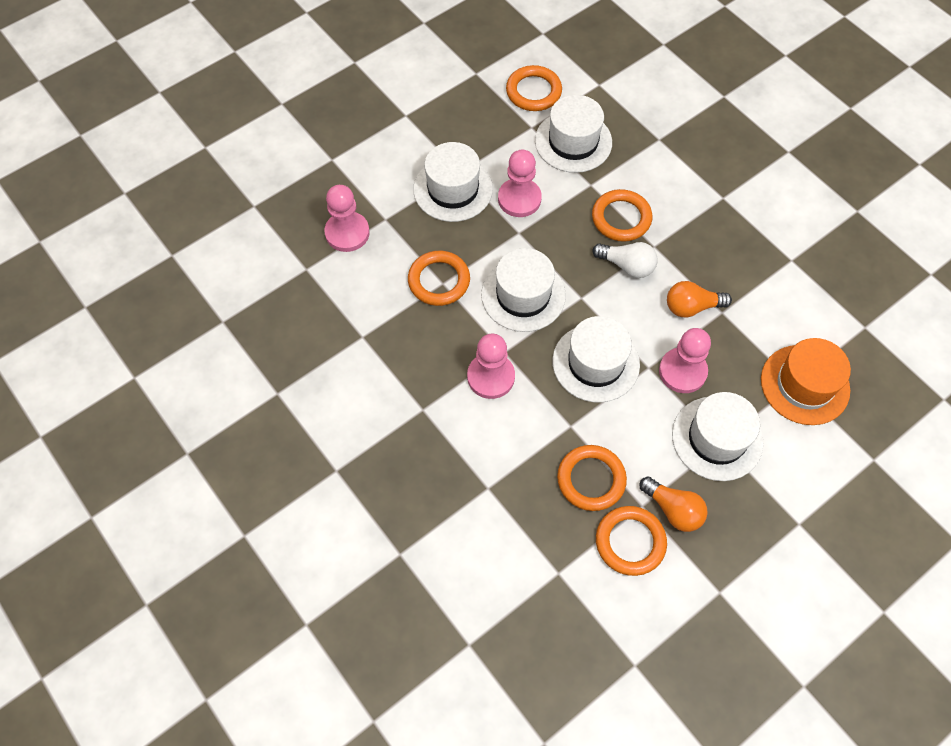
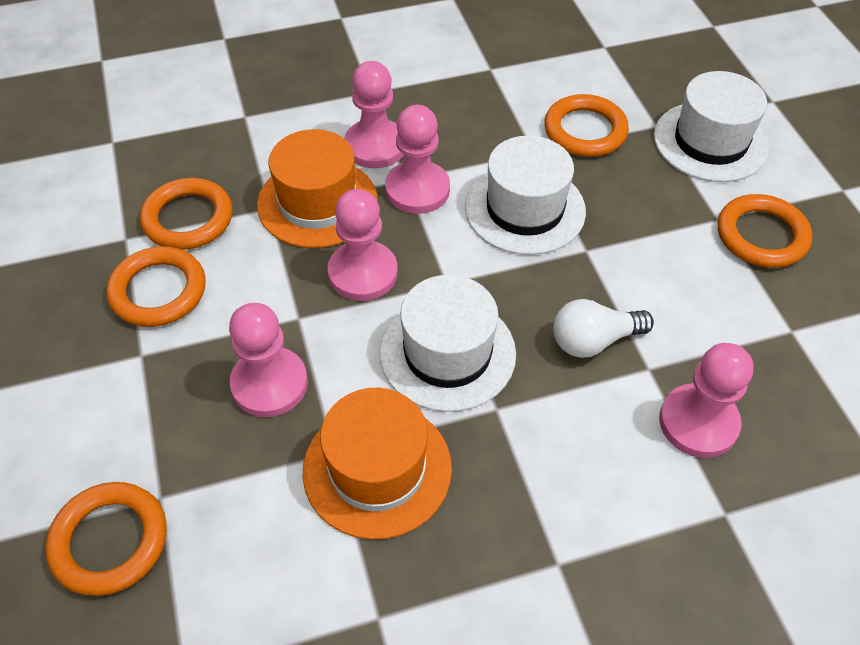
orange hat: 1 -> 2
orange light bulb: 2 -> 0
pink pawn: 4 -> 5
white hat: 5 -> 3

